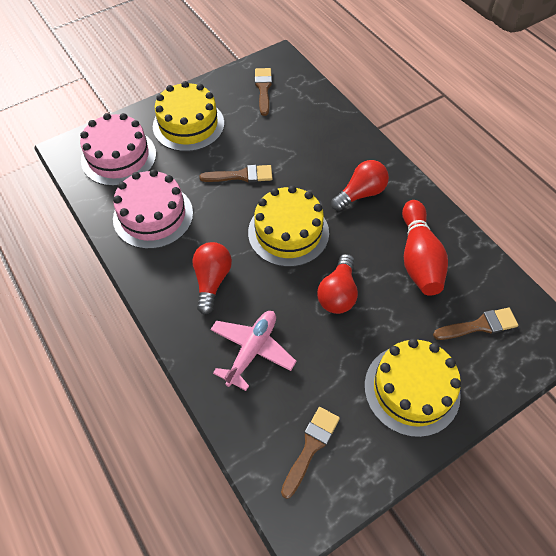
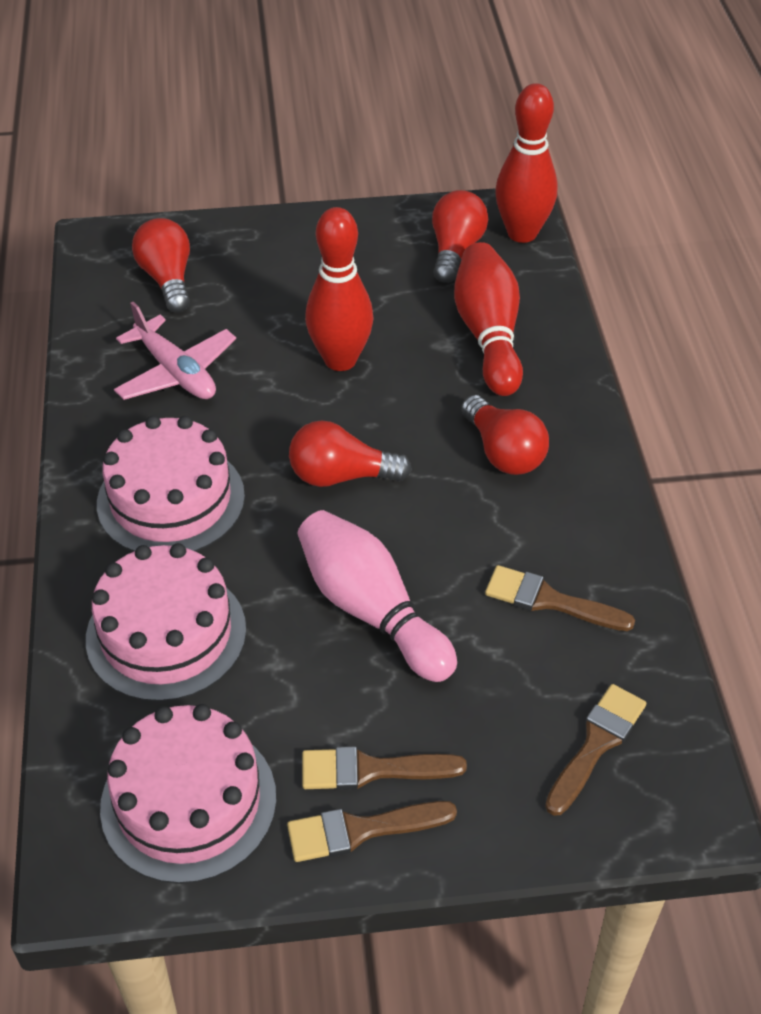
pink bowling pin: 0 -> 1
pink cake: 2 -> 3
red bowling pin: 1 -> 3
red light bulb: 3 -> 4
yellow cake: 3 -> 0

